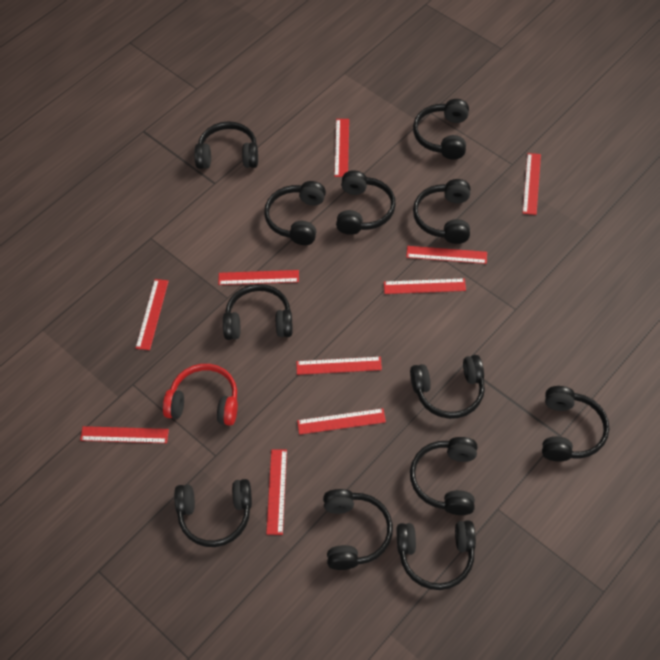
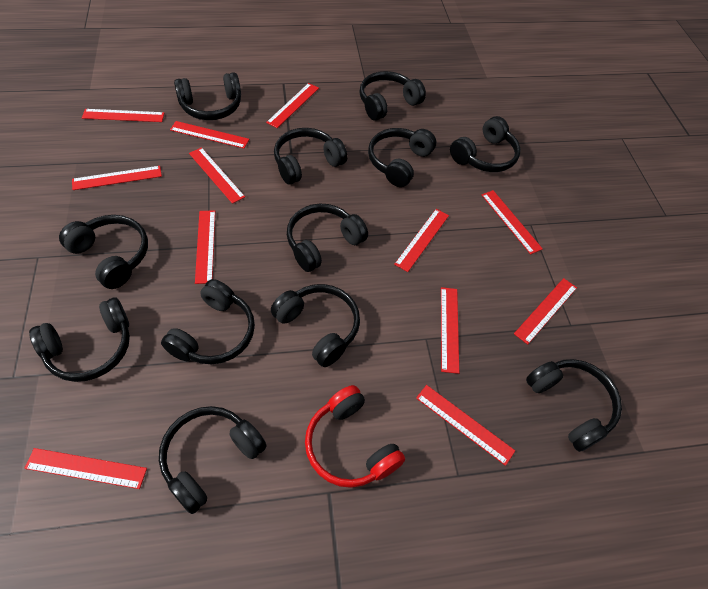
red ruler: 10 -> 12

